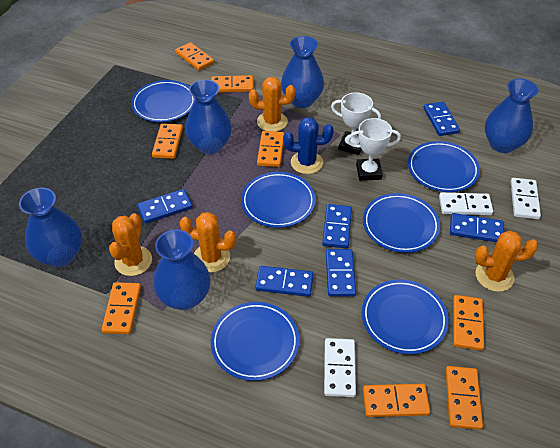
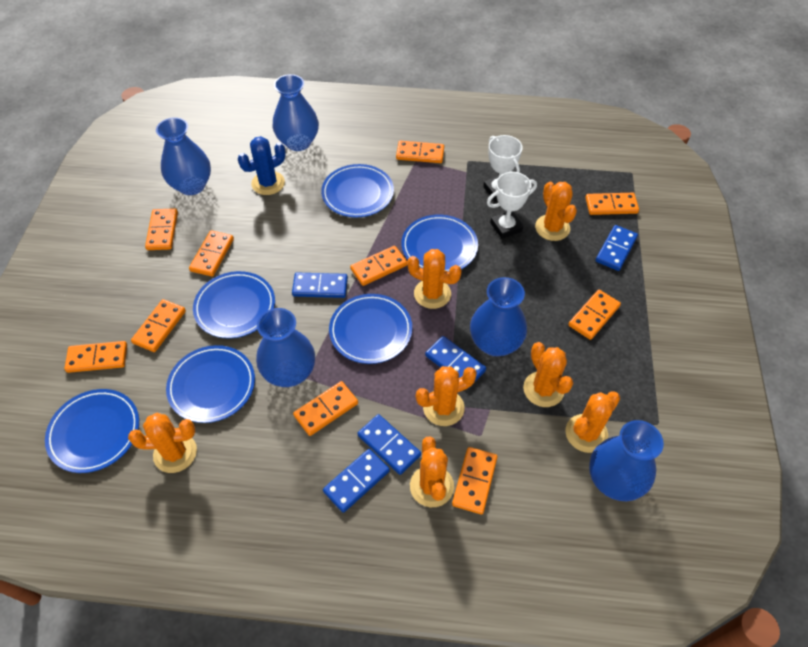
blue domino: 6 -> 5
orange cactus: 4 -> 7
orange domino: 8 -> 10
white domino: 3 -> 0

